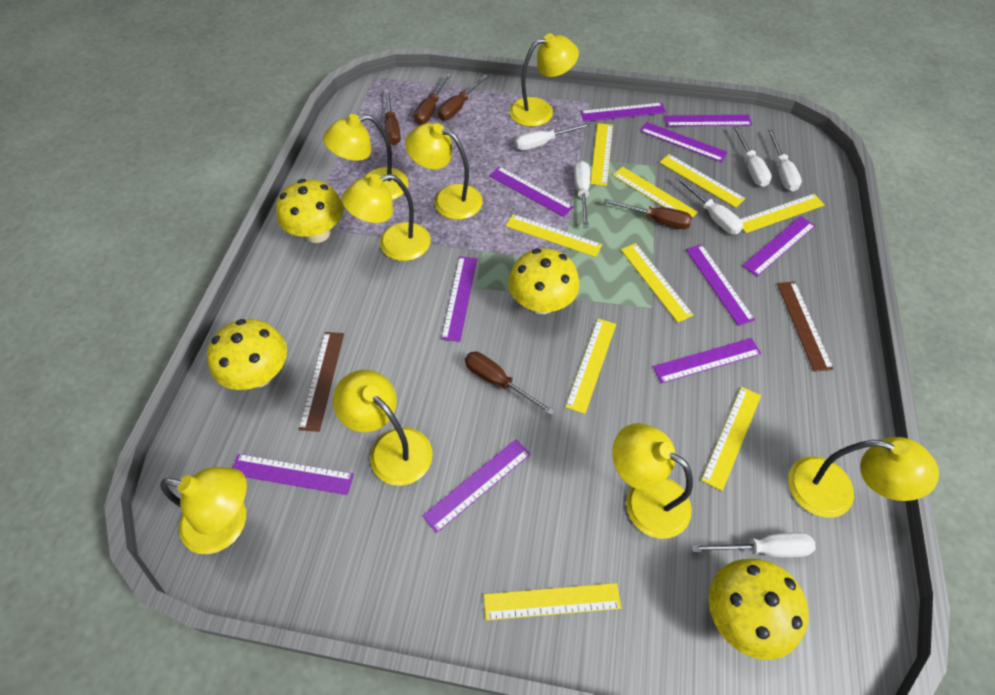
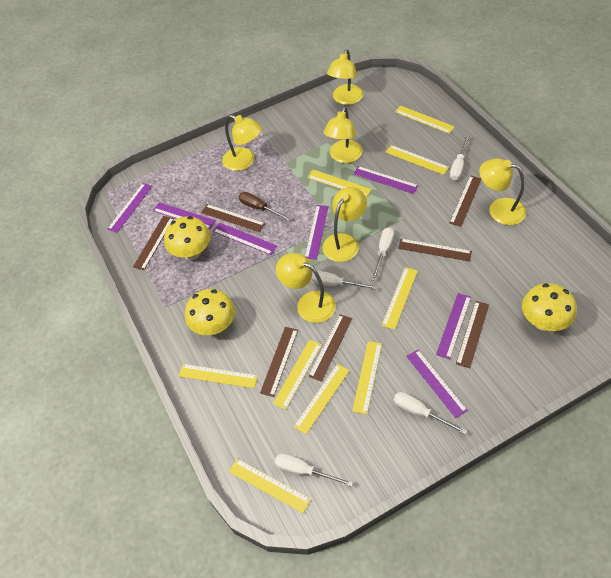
brown ruler: 2 -> 7
brown screwdriver: 5 -> 1
purple ruler: 10 -> 7
white screwdriver: 6 -> 5
yellow lamp: 8 -> 6
yellow mushroom: 4 -> 3

